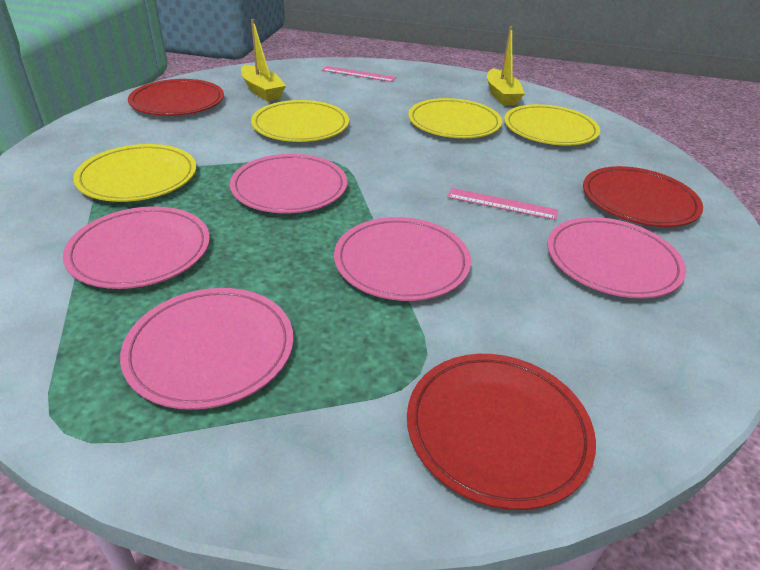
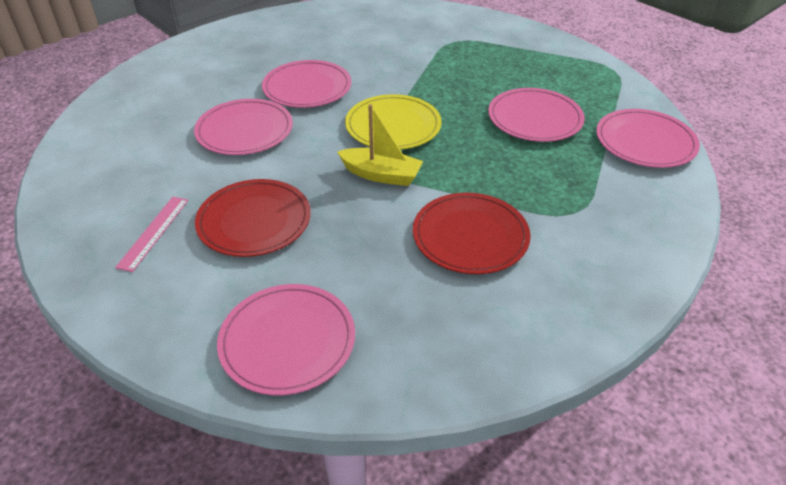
pink ruler: 2 -> 1
red plate: 3 -> 2
yellow boat: 2 -> 1
yellow plate: 4 -> 1

